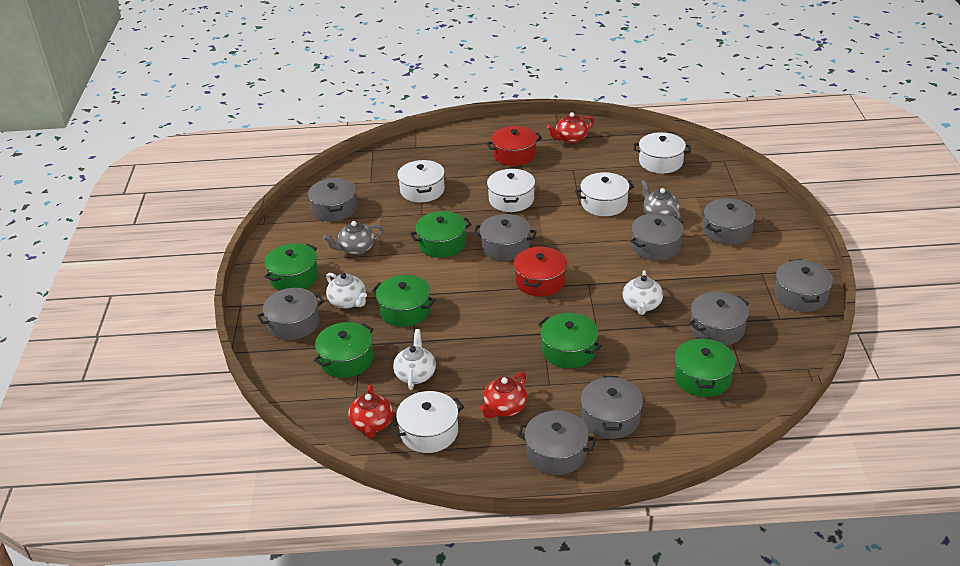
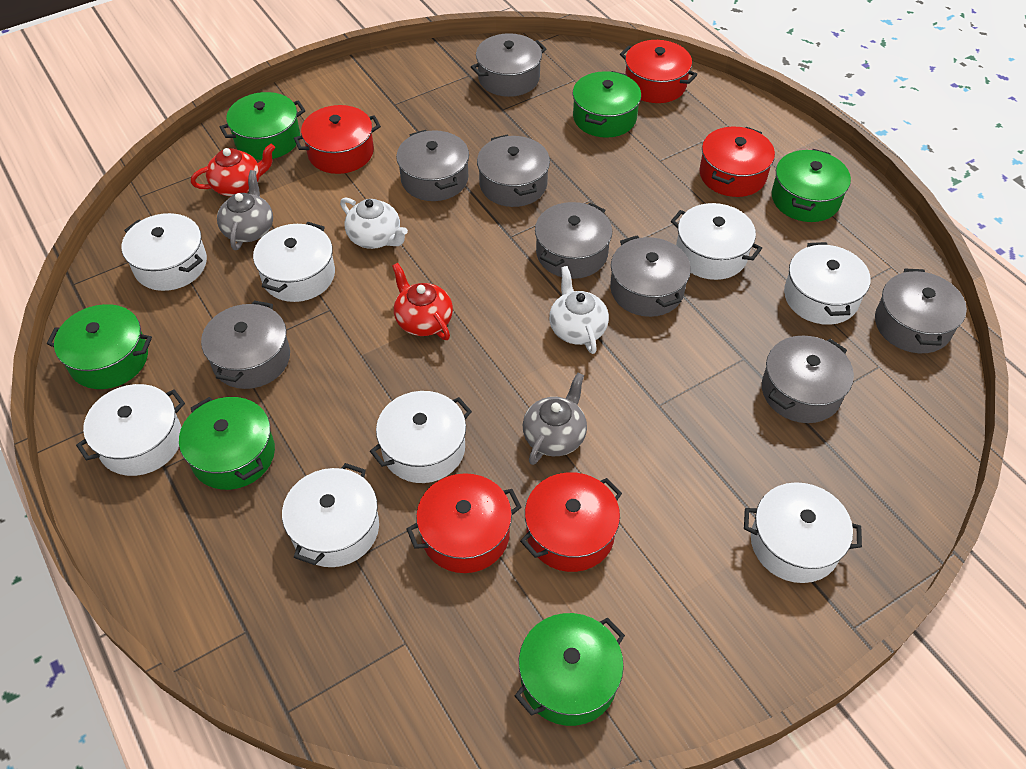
grey pot: 9 -> 8
red pot: 2 -> 5
red teapot: 3 -> 2
white pot: 5 -> 8
white teapot: 3 -> 2

